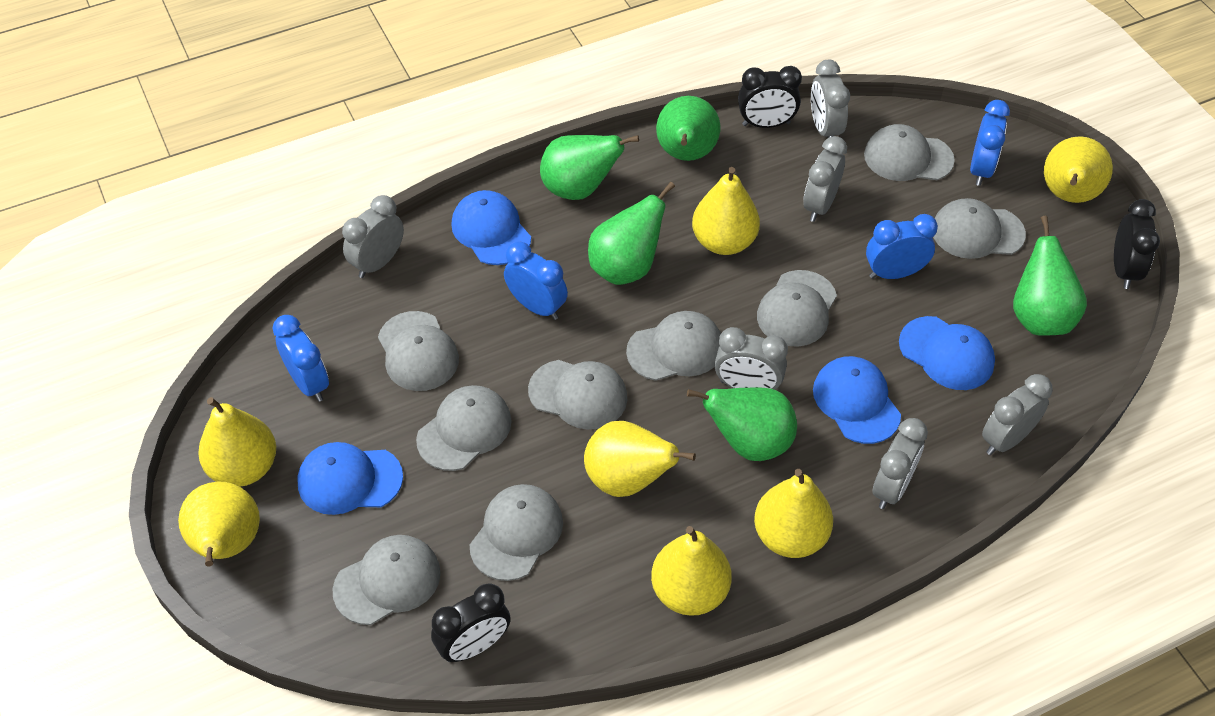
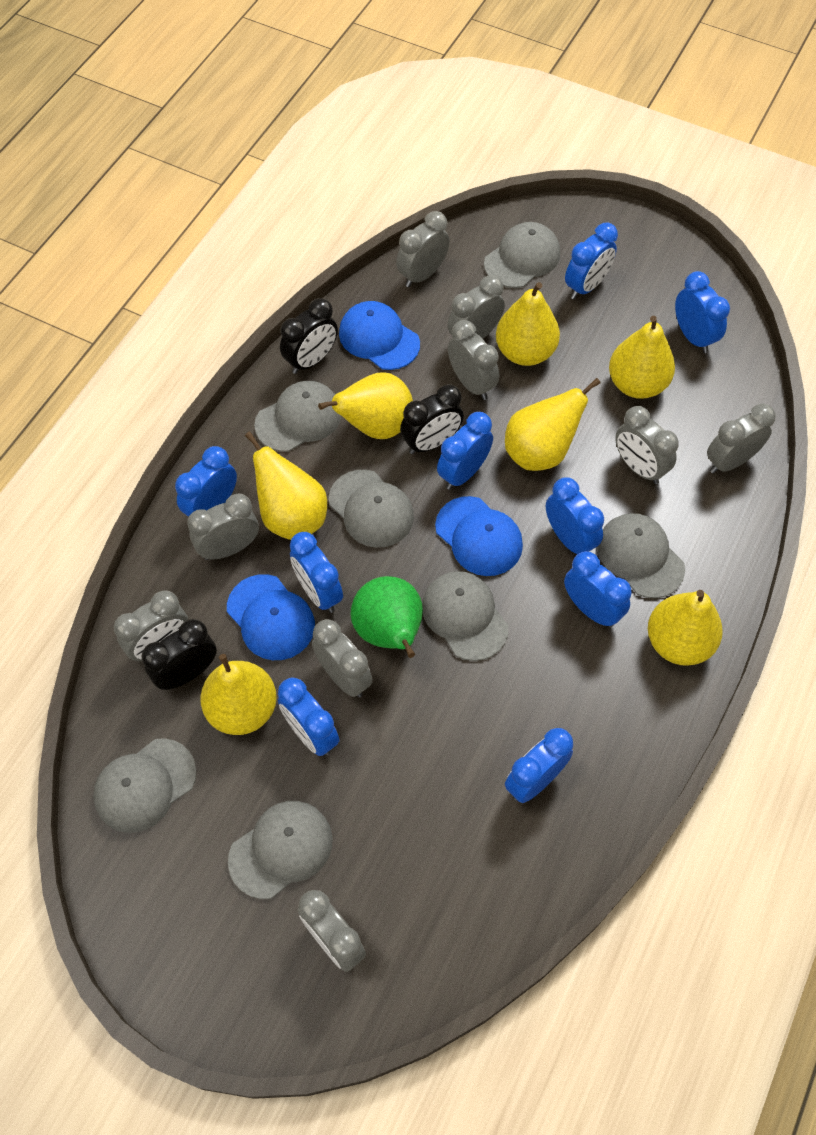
blue cap: 4 -> 3
blue clock: 4 -> 9
green pear: 5 -> 1
grey cap: 9 -> 7
grey clock: 6 -> 9

